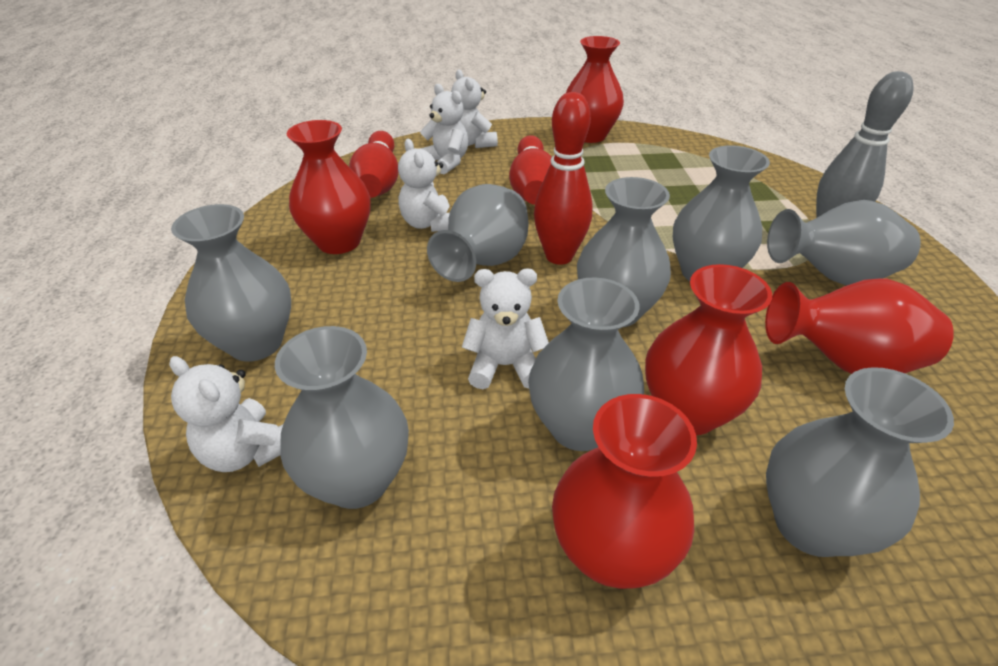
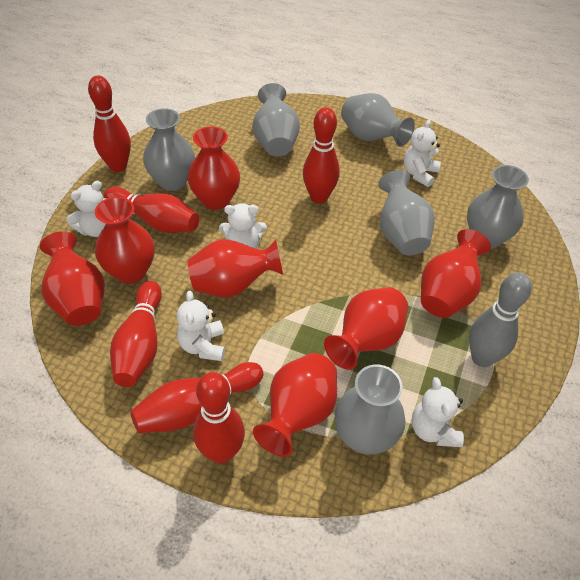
grey vase: 8 -> 6
red bowling pin: 3 -> 6
red vase: 5 -> 7

